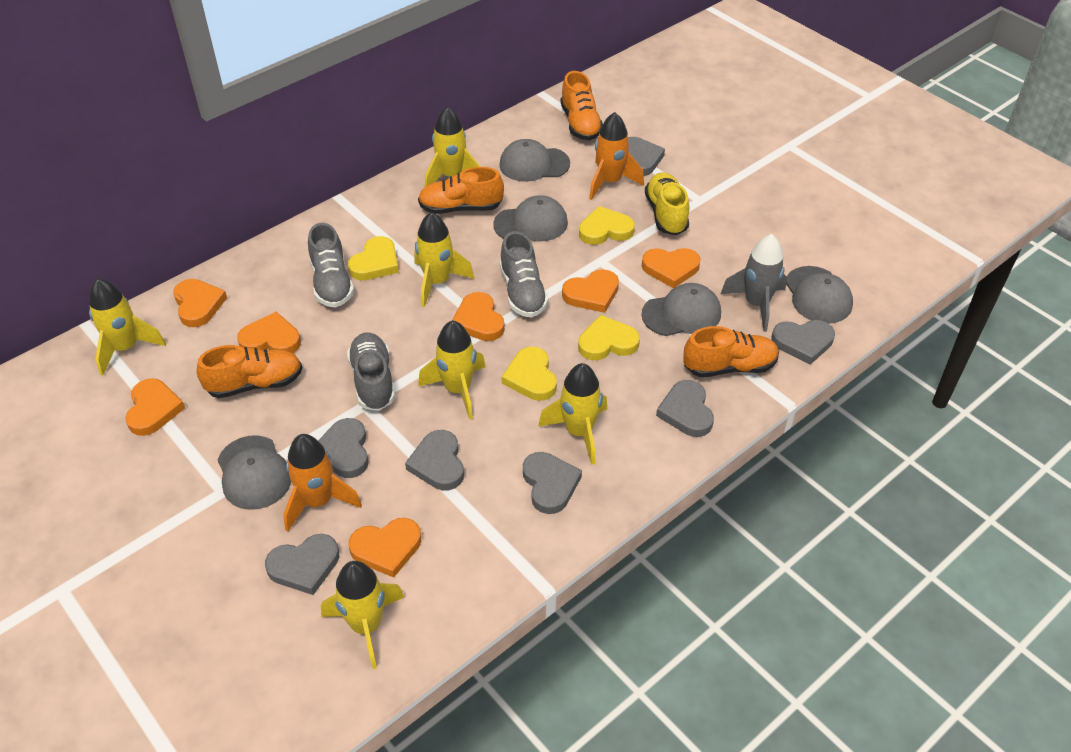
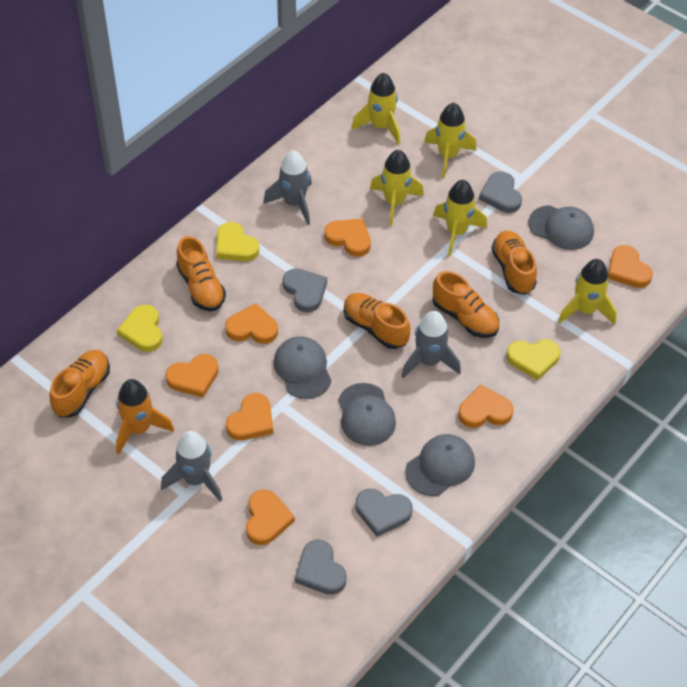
grey cap: 5 -> 4
grey heart: 7 -> 4
grey rocket: 1 -> 3
grey shoe: 3 -> 0
orange rocket: 2 -> 1
orange shoe: 4 -> 5
yellow heart: 4 -> 3
yellow rocket: 6 -> 5
yellow shoe: 1 -> 0

